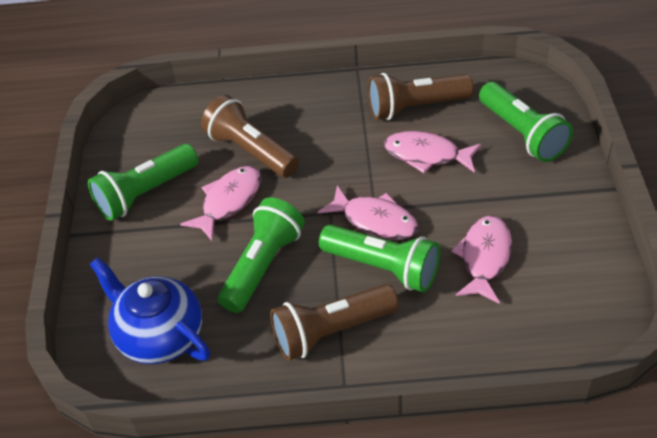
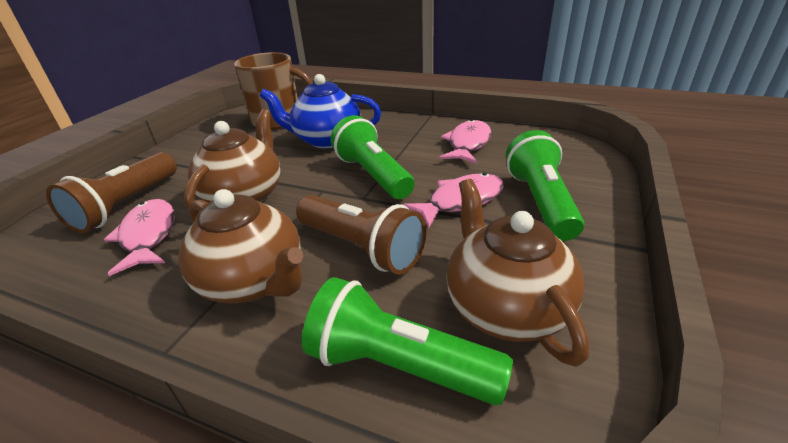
brown flashlight: 3 -> 2
brown mug: 0 -> 1
brown teapot: 0 -> 3
green flashlight: 4 -> 3
pink fish: 4 -> 3

